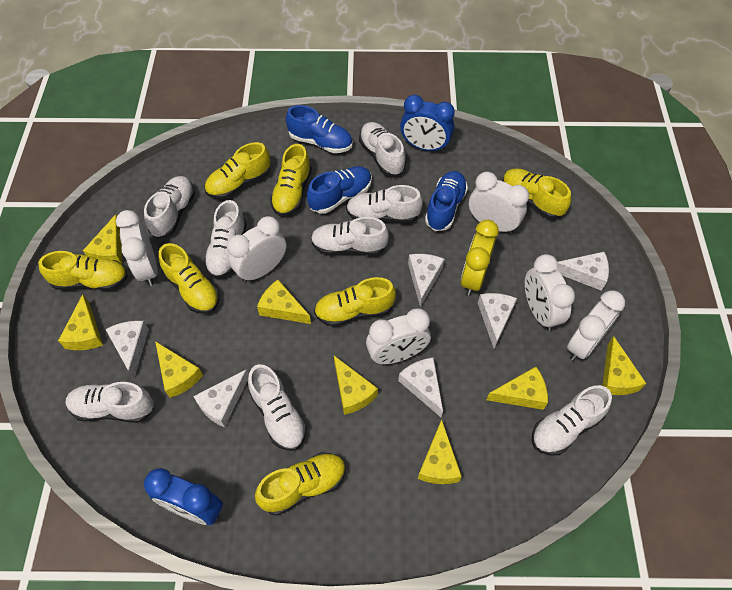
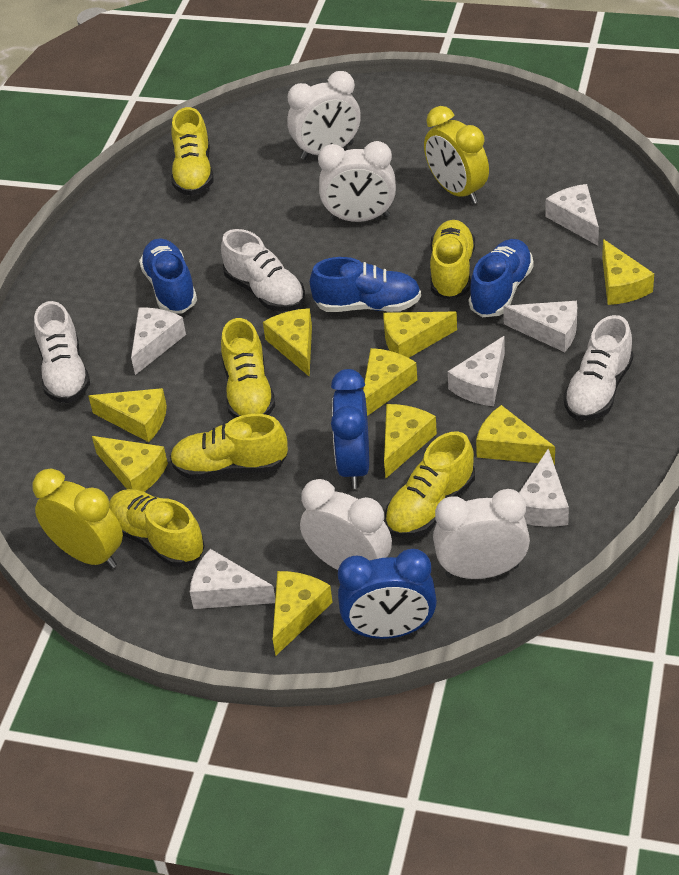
white clock: 6 -> 4
white shoe: 8 -> 3
yellow cheese: 8 -> 9
yellow clock: 1 -> 2
yellow shoe: 7 -> 6

